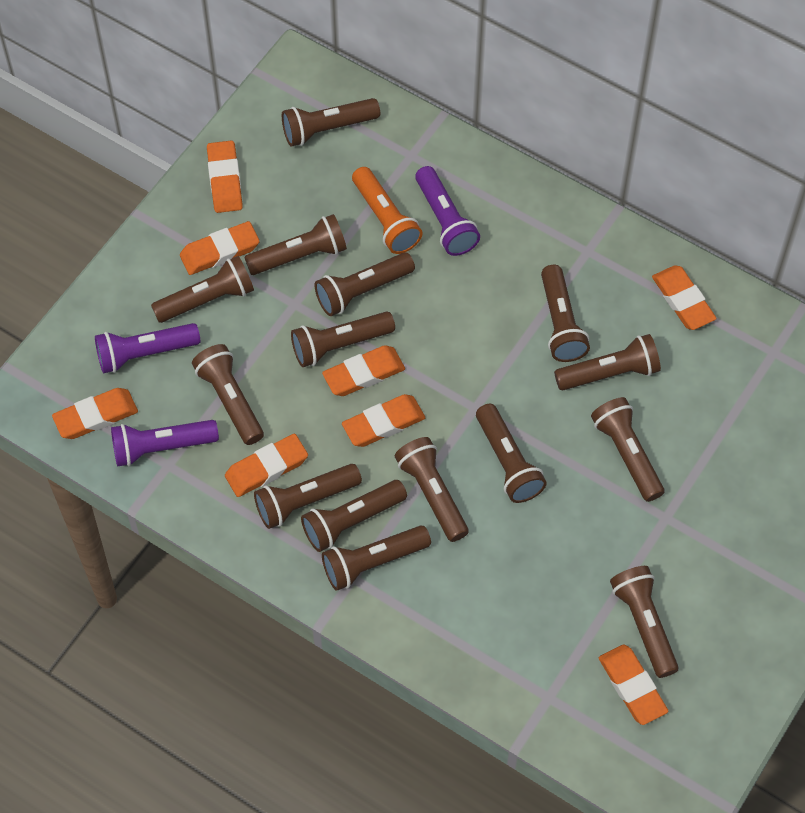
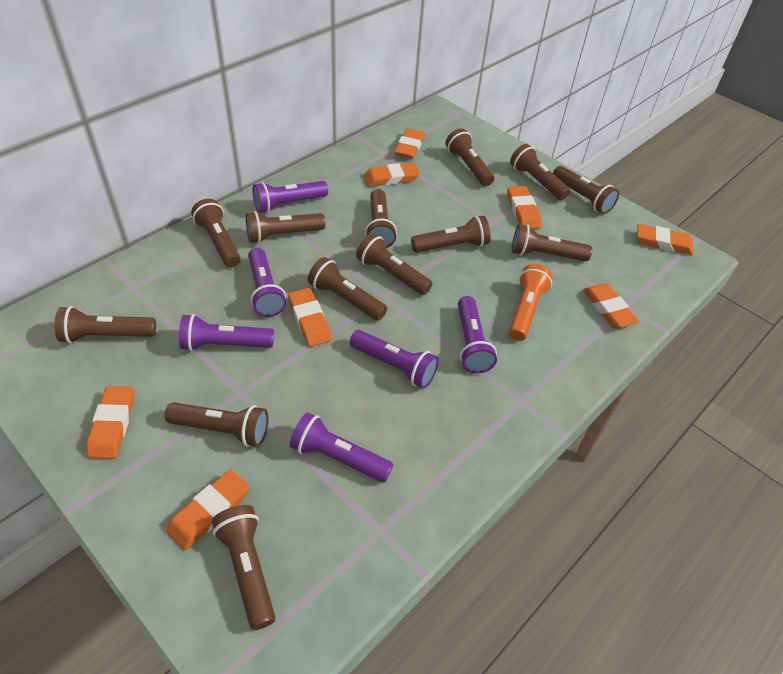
brown flashlight: 15 -> 13
purple flashlight: 3 -> 6

